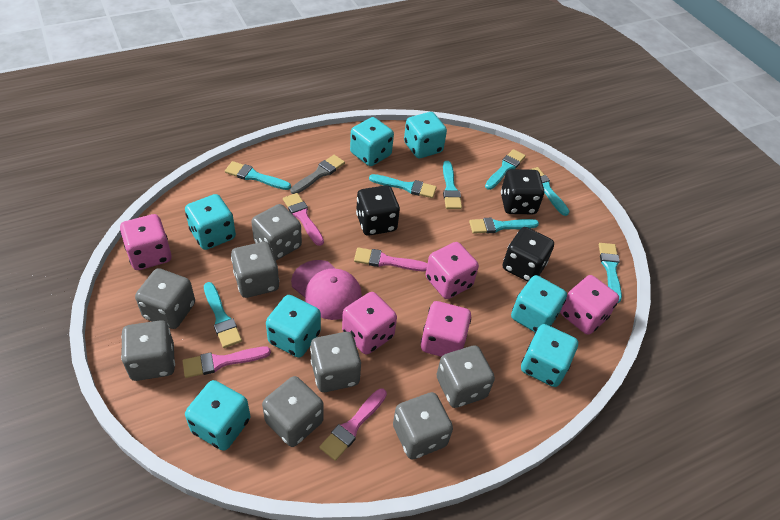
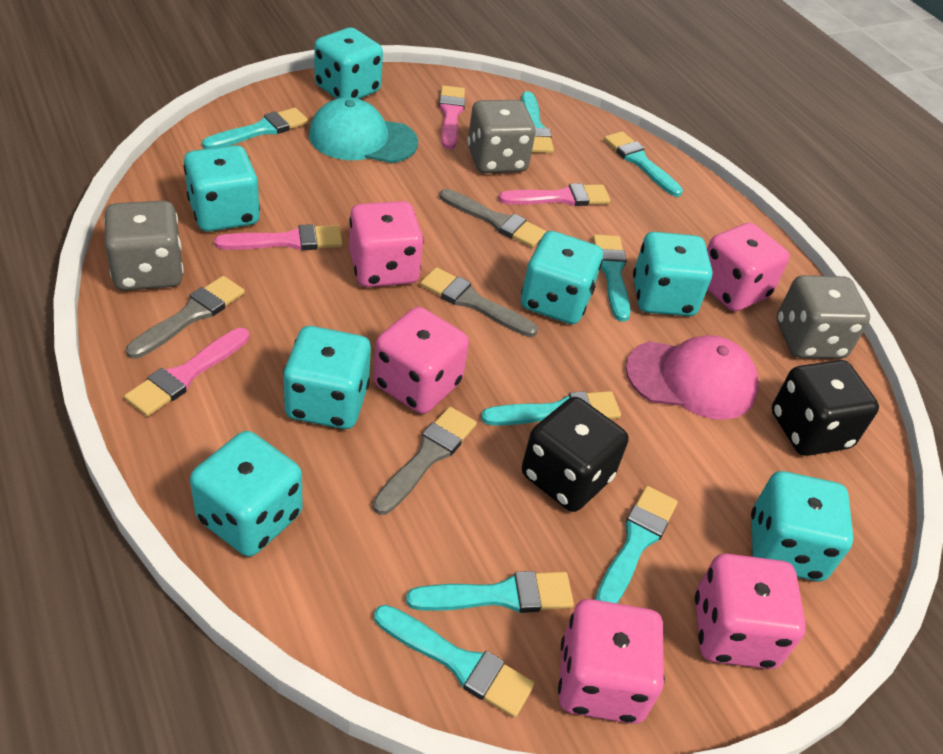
black dice: 3 -> 2
grey brush: 1 -> 4
grey dice: 8 -> 3
turquoise cap: 0 -> 1

